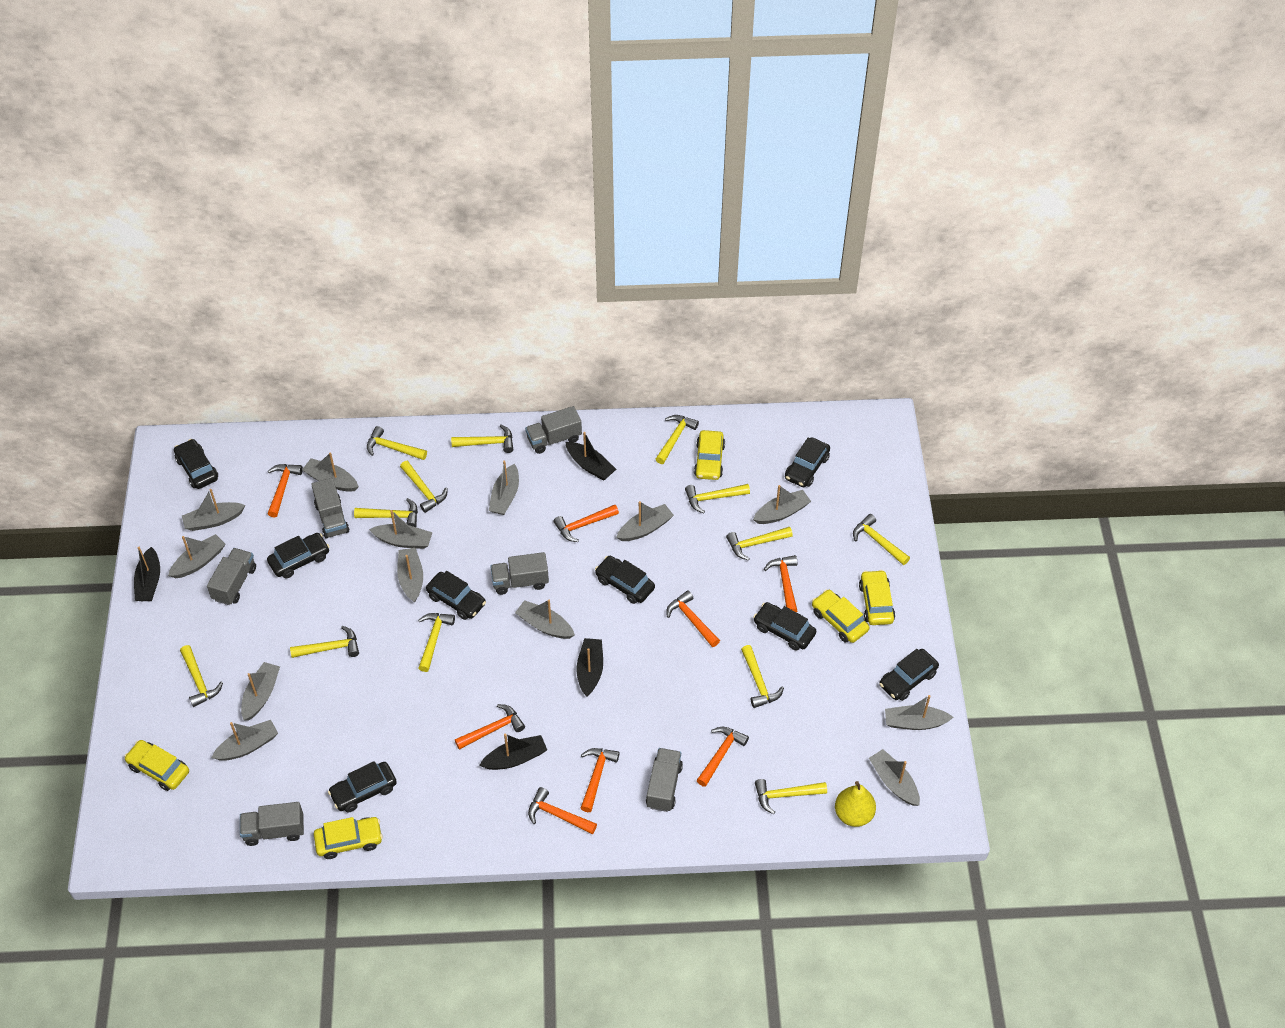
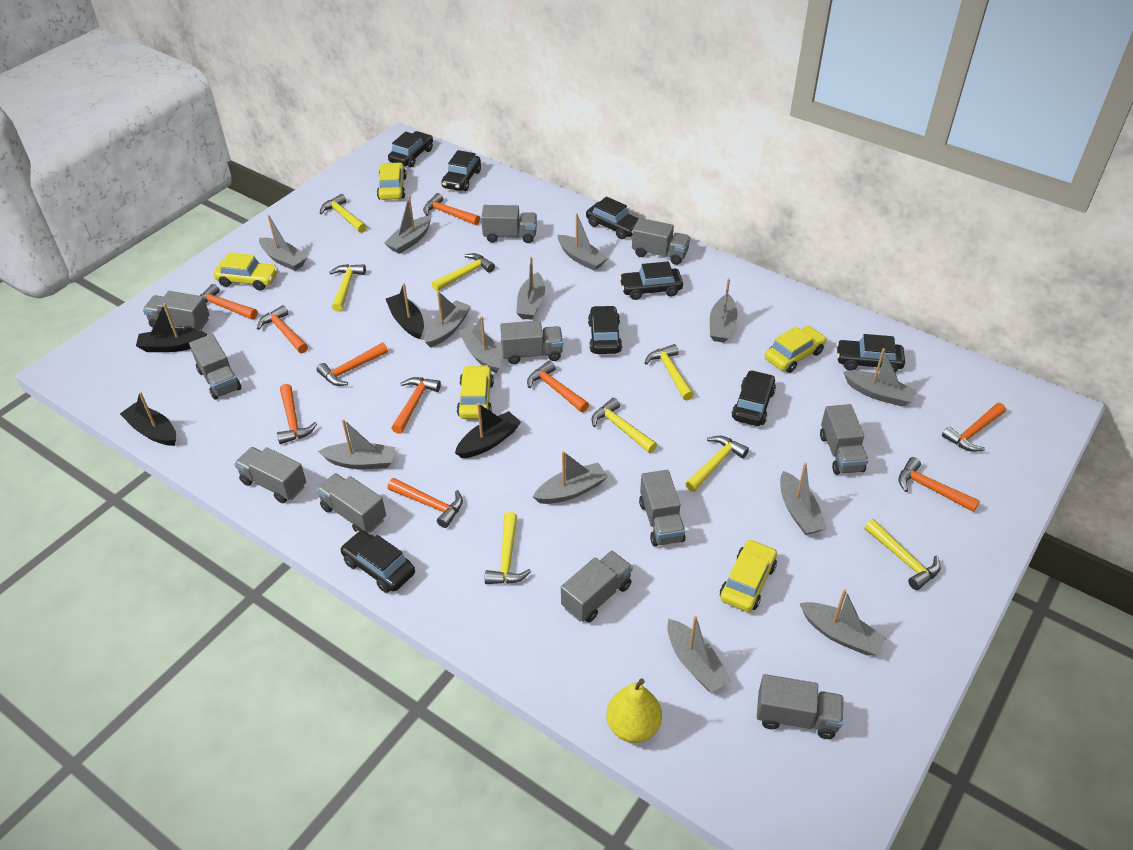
grey truck: 6 -> 11
orange hammer: 8 -> 10
yellow hammer: 13 -> 8

